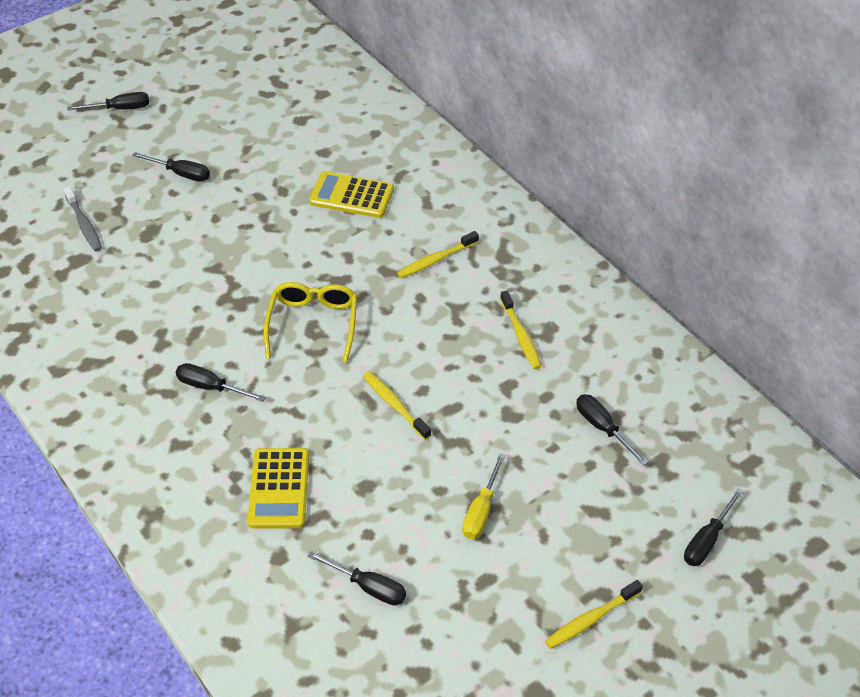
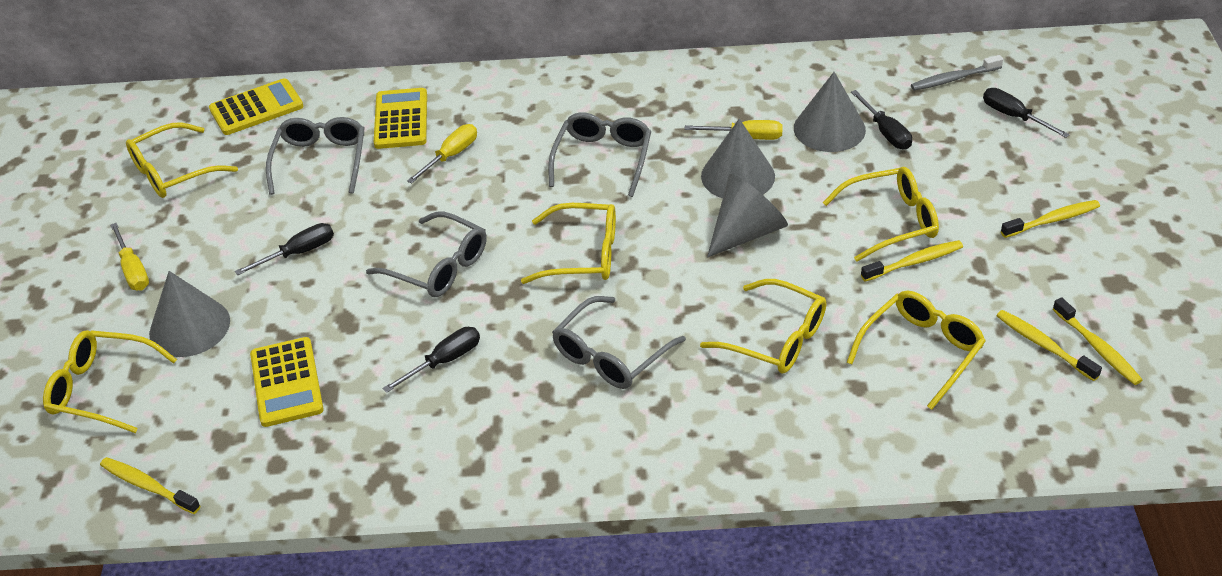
black screwdriver: 6 -> 4
grey cone: 0 -> 4
grey glasses: 0 -> 4
yellow calculator: 2 -> 3
yellow glasses: 1 -> 6
yellow screwdriver: 1 -> 3
yellow toothbrush: 4 -> 5

